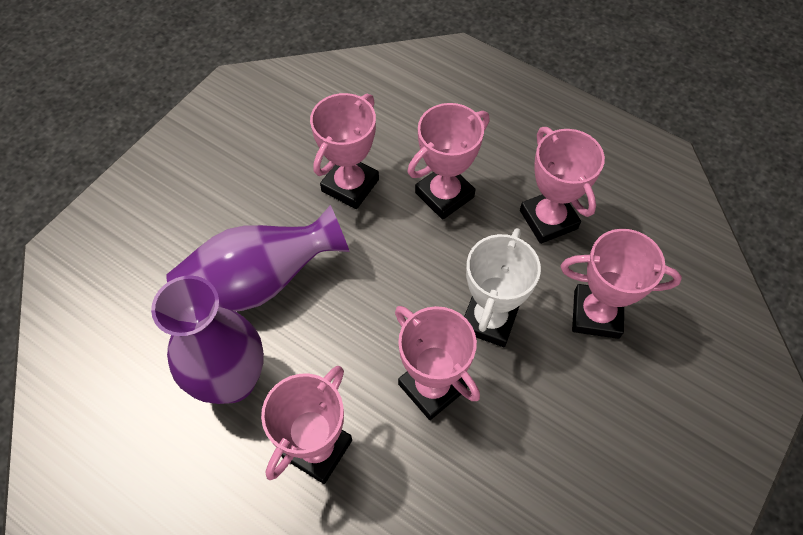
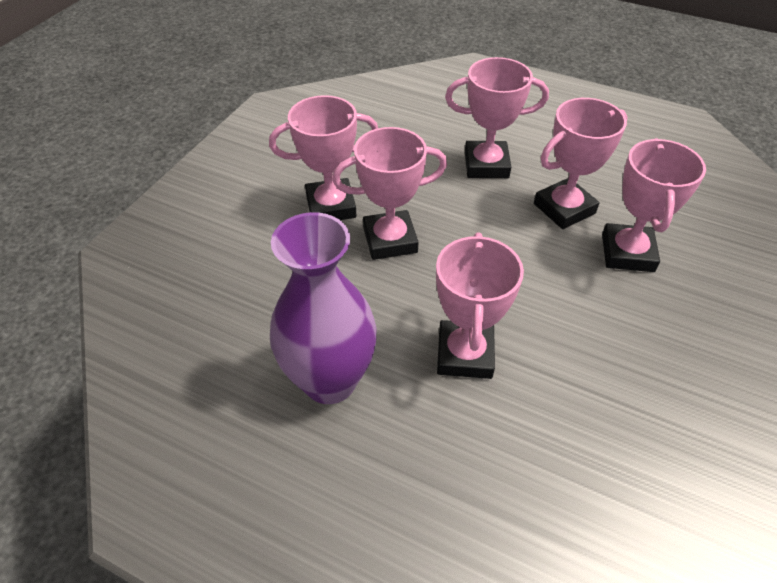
purple vase: 2 -> 1
white trophy: 1 -> 0

